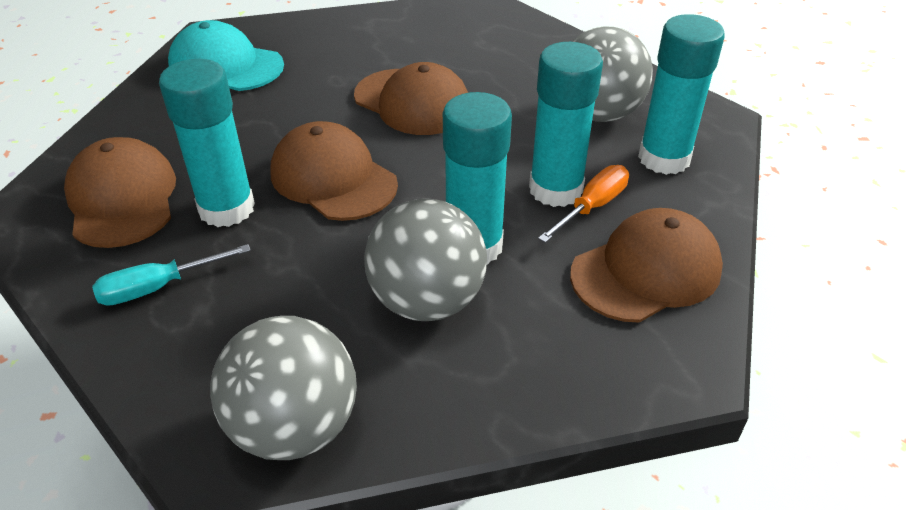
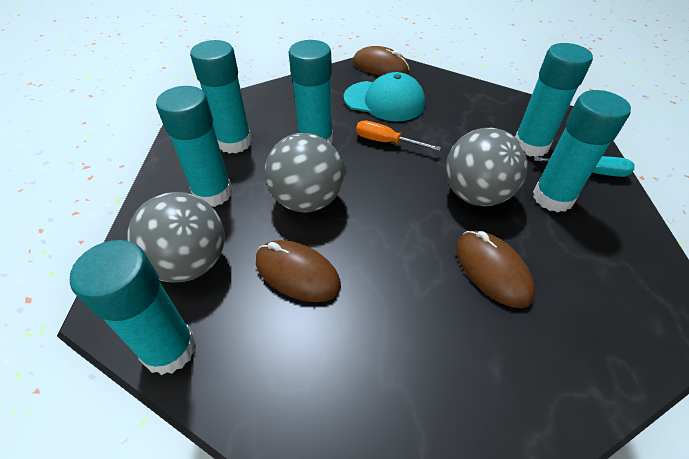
brown cap: 4 -> 0
brown mouse: 0 -> 3
turquoise glue stick: 4 -> 6

